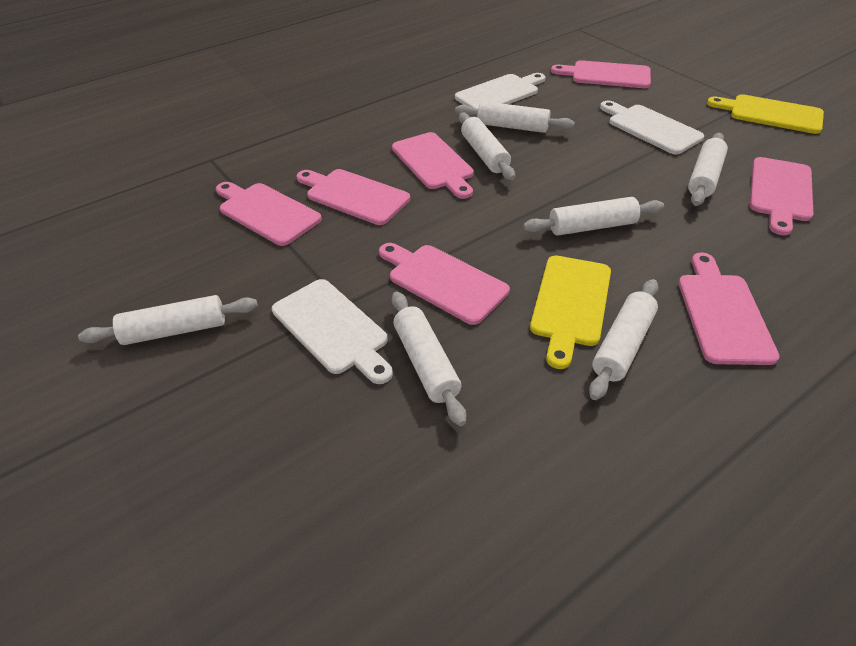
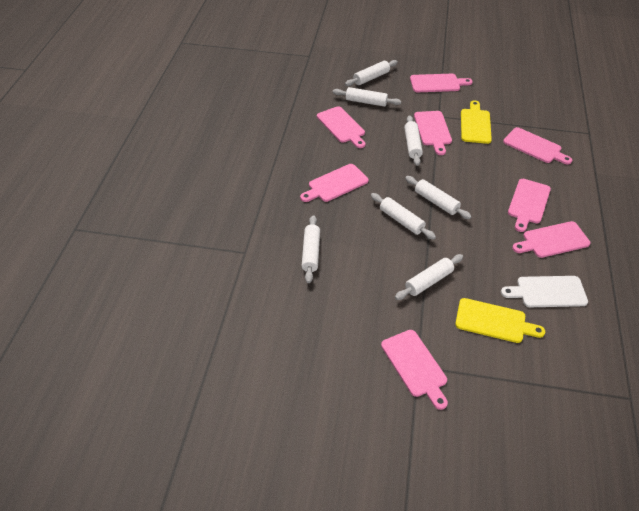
pink cutting board: 7 -> 8
white cutting board: 3 -> 1

